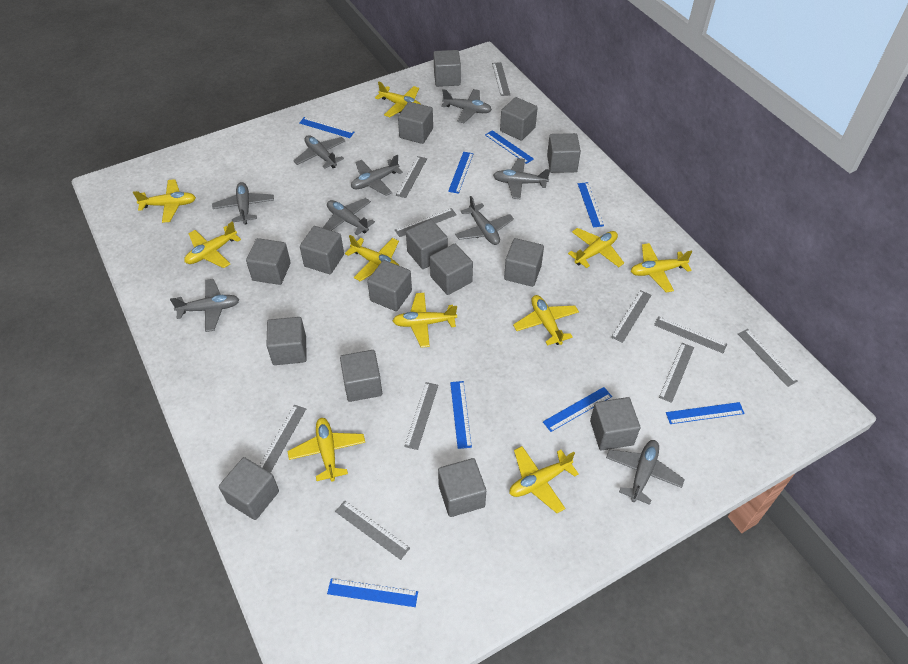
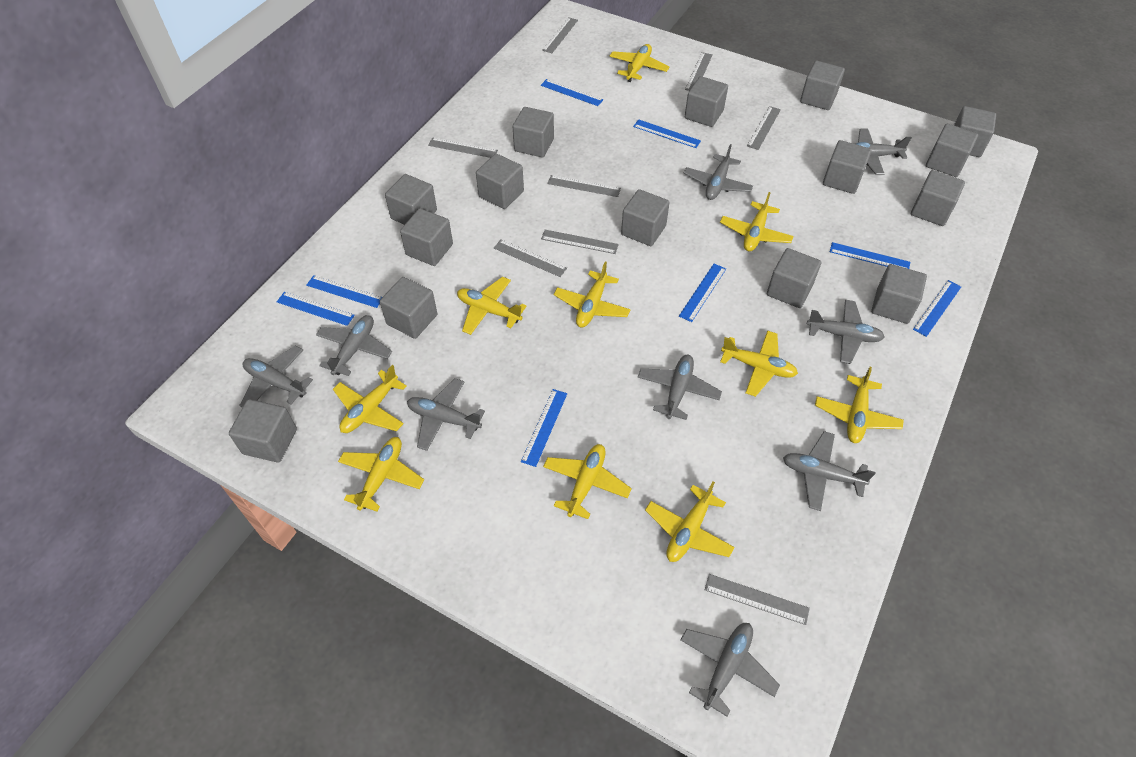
grey ruler: 10 -> 8

